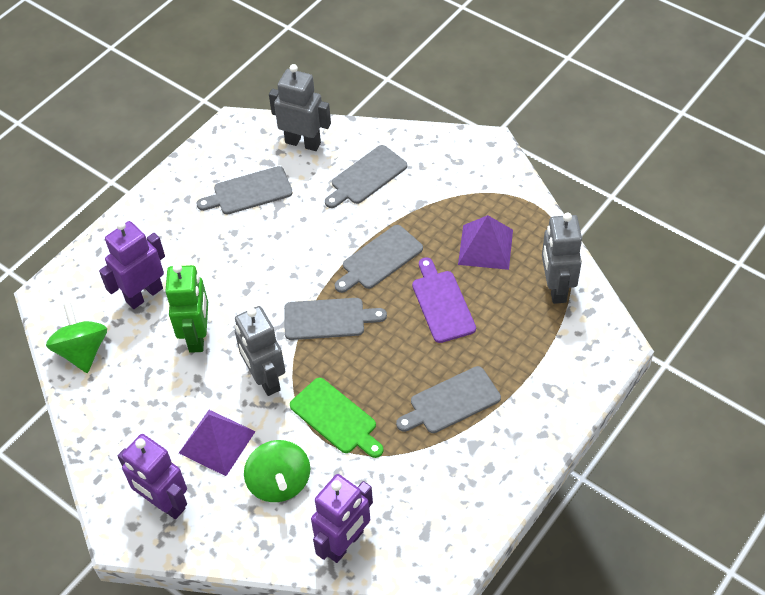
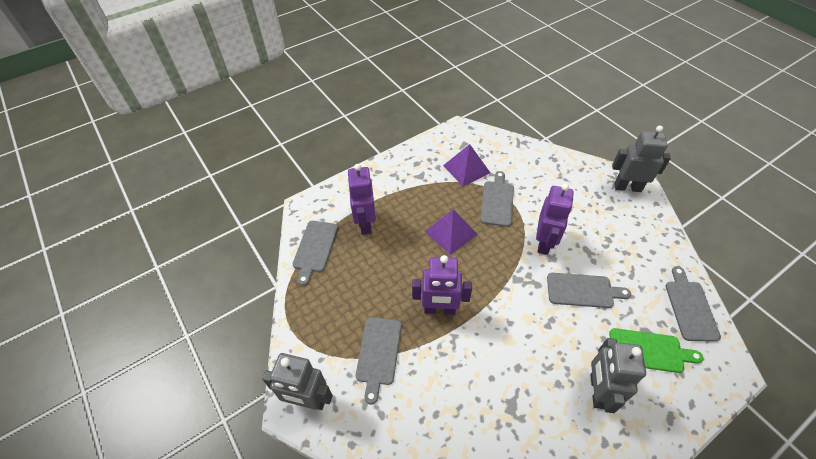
green robot: 1 -> 0
green spinning top: 2 -> 0
purple cutting board: 1 -> 0

